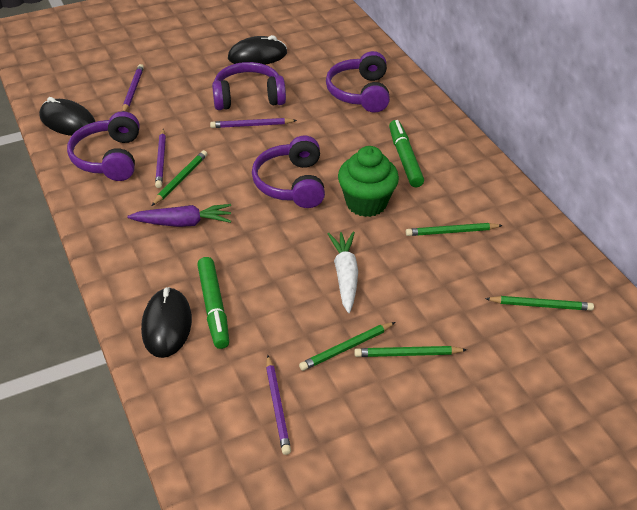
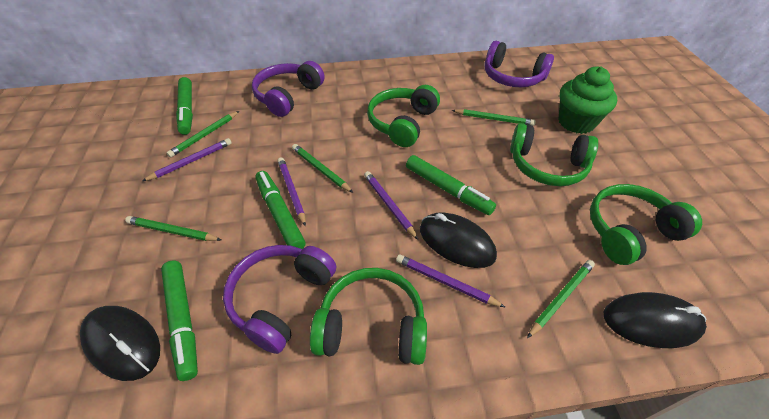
green headphones: 0 -> 4
green marker: 2 -> 4
purple carrot: 1 -> 0
purple headphones: 4 -> 3
white carrot: 1 -> 0

